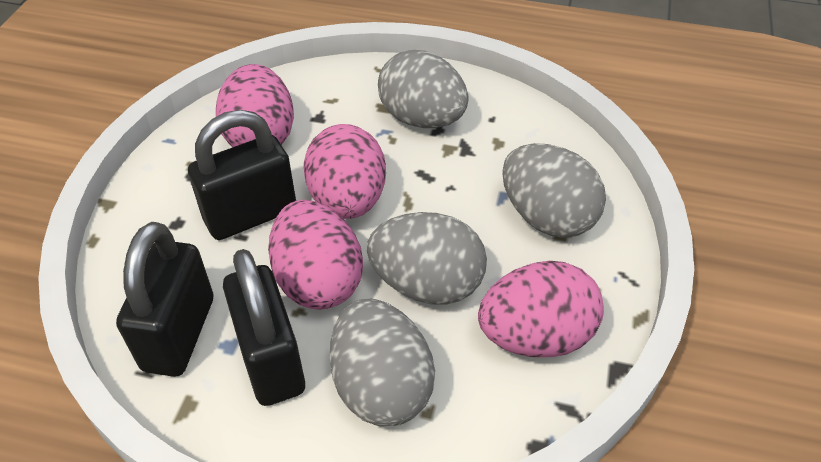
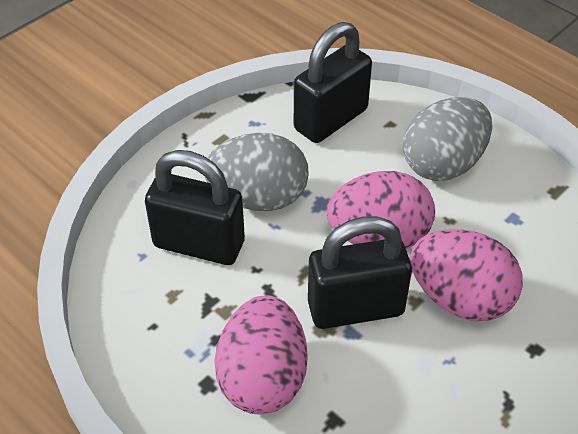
grey egg: 4 -> 2
pink egg: 4 -> 3

